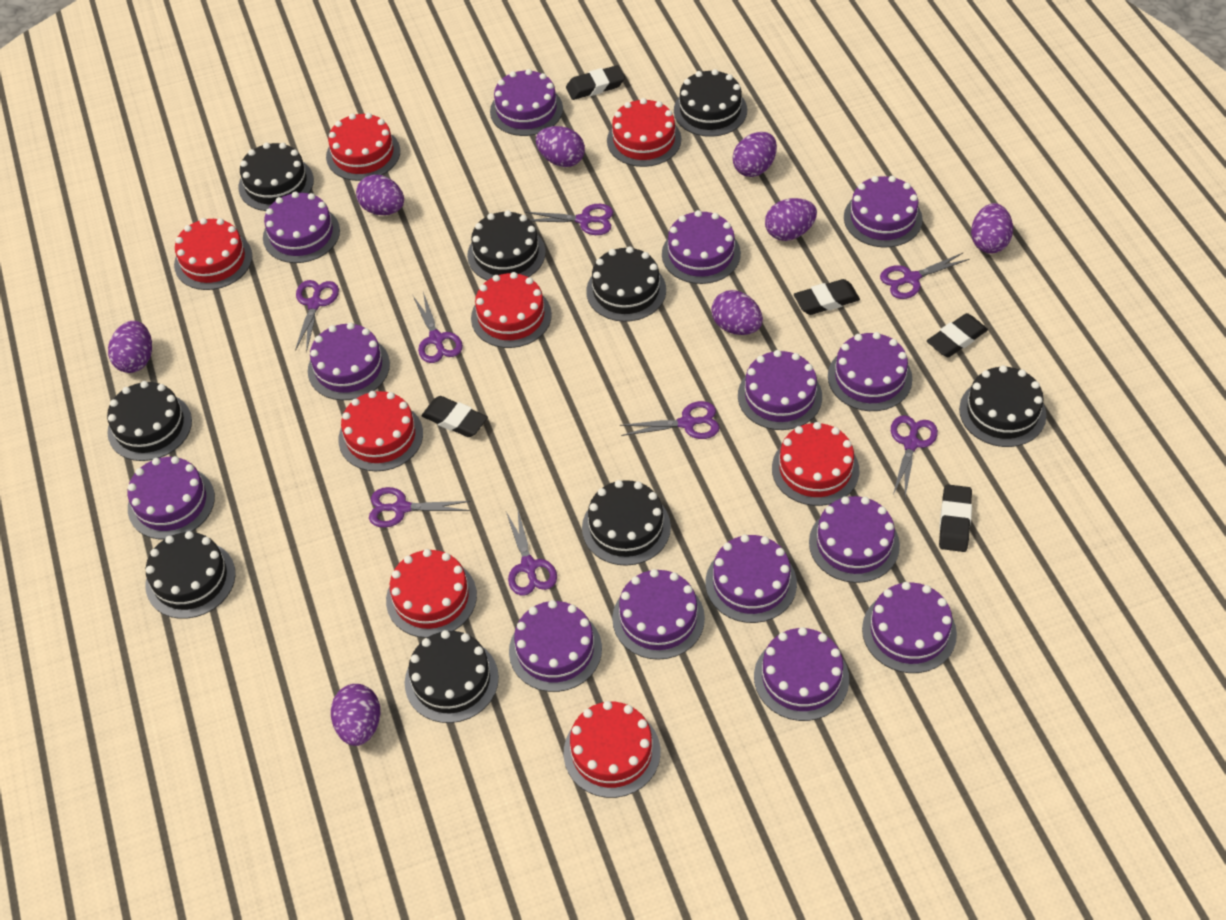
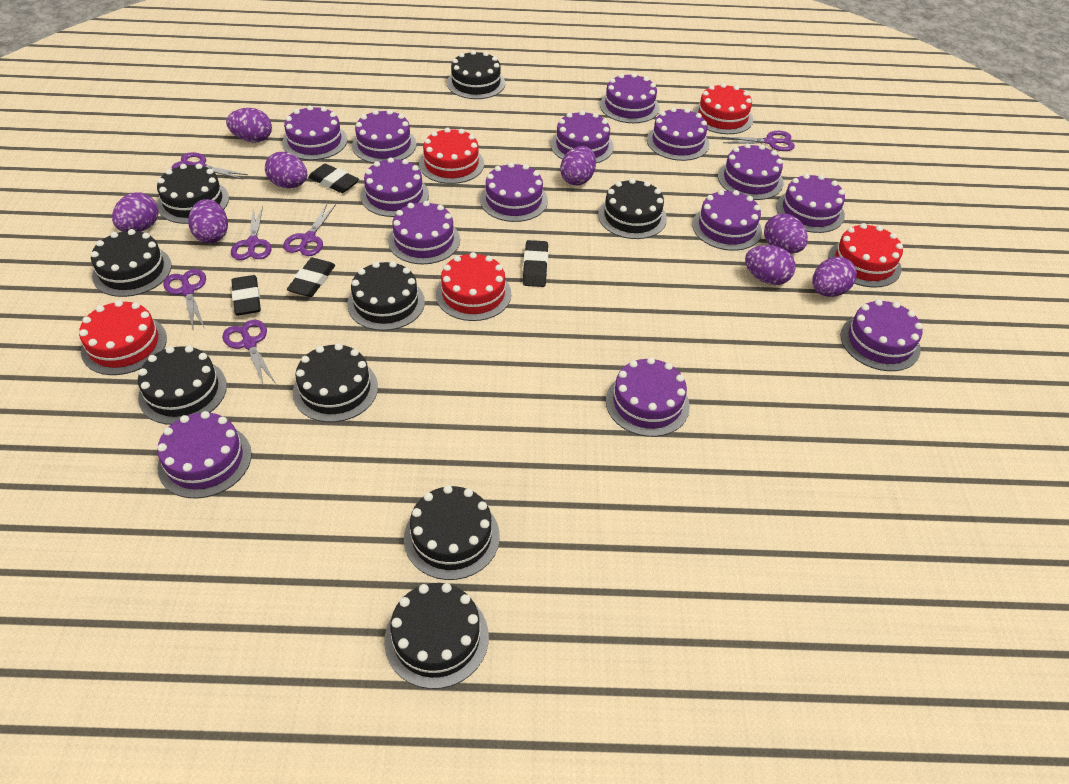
black eraser: 5 -> 4
purple scissors: 8 -> 6
red cake: 8 -> 5

